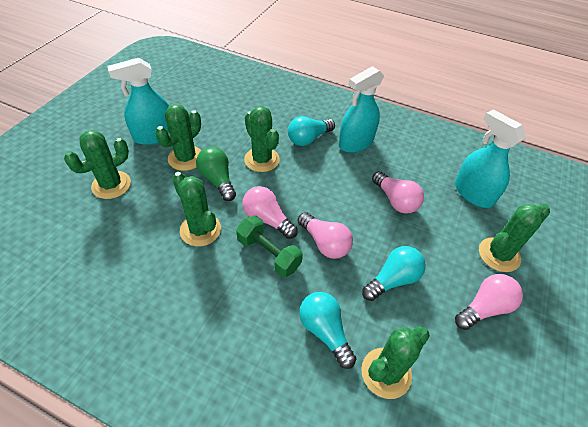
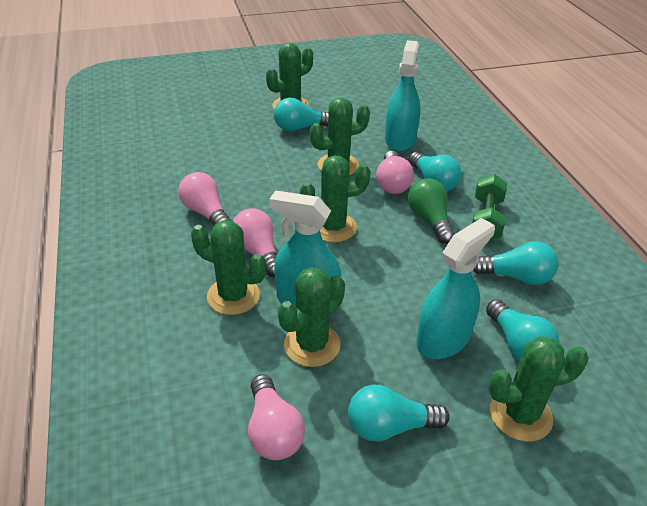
turquoise light bulb: 3 -> 5

